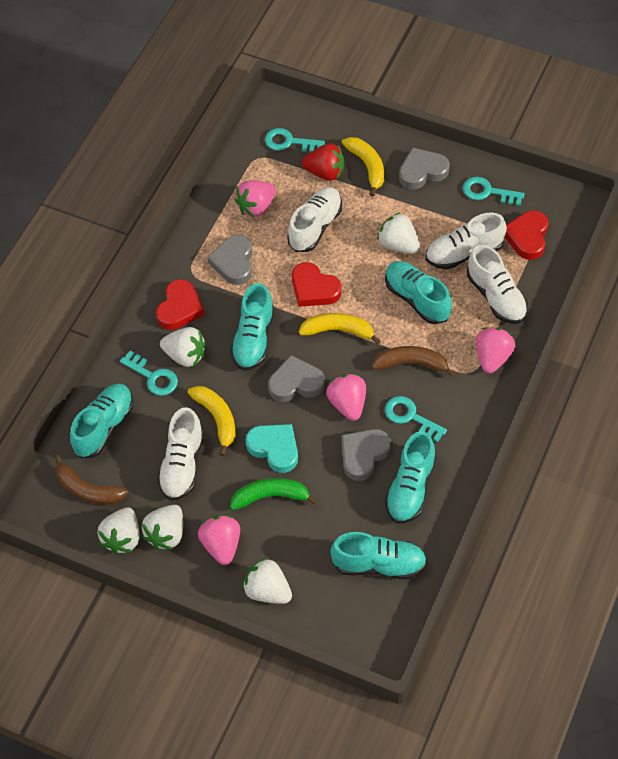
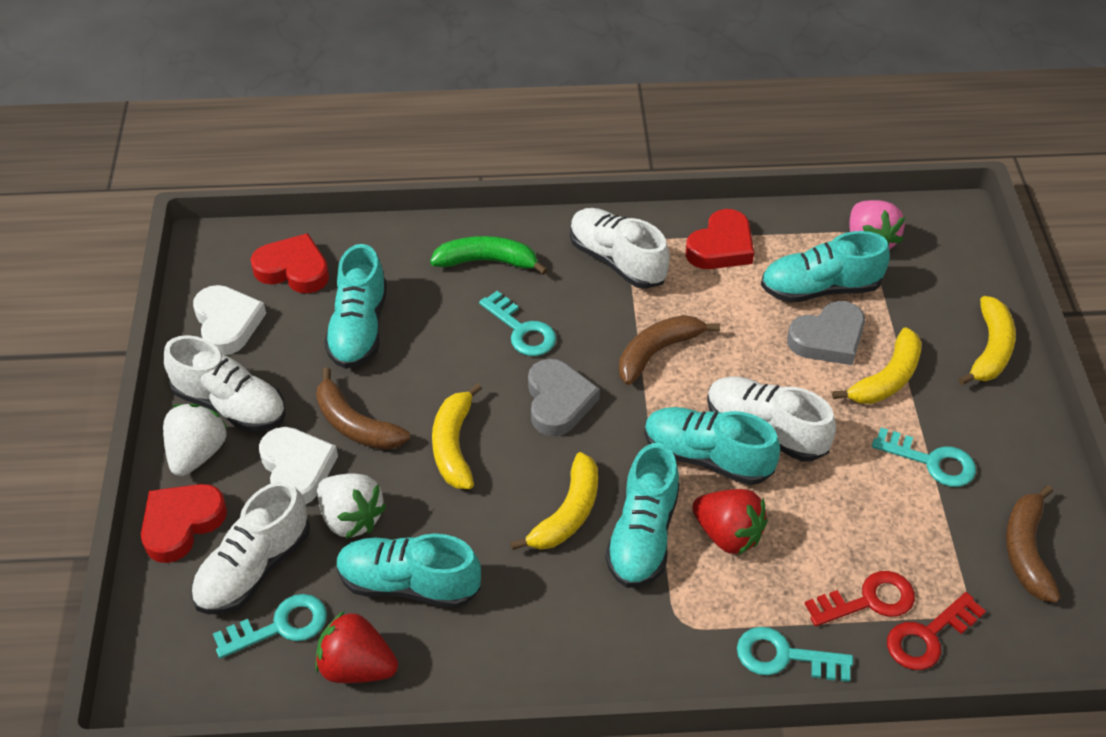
brown banana: 2 -> 3
grey heart: 4 -> 2
pink strawberry: 4 -> 1
red key: 0 -> 2
red strawberry: 1 -> 2
turquoise heart: 1 -> 0
white heart: 0 -> 2
white strawberry: 5 -> 2
yellow banana: 3 -> 4

